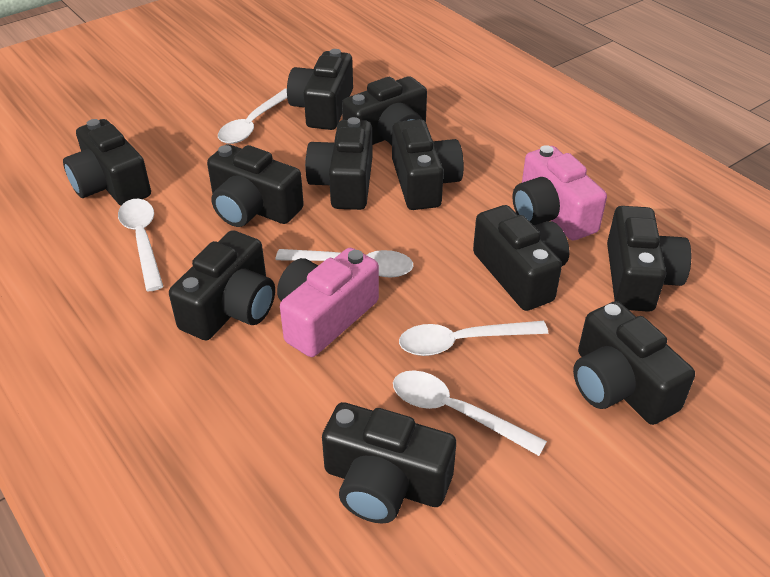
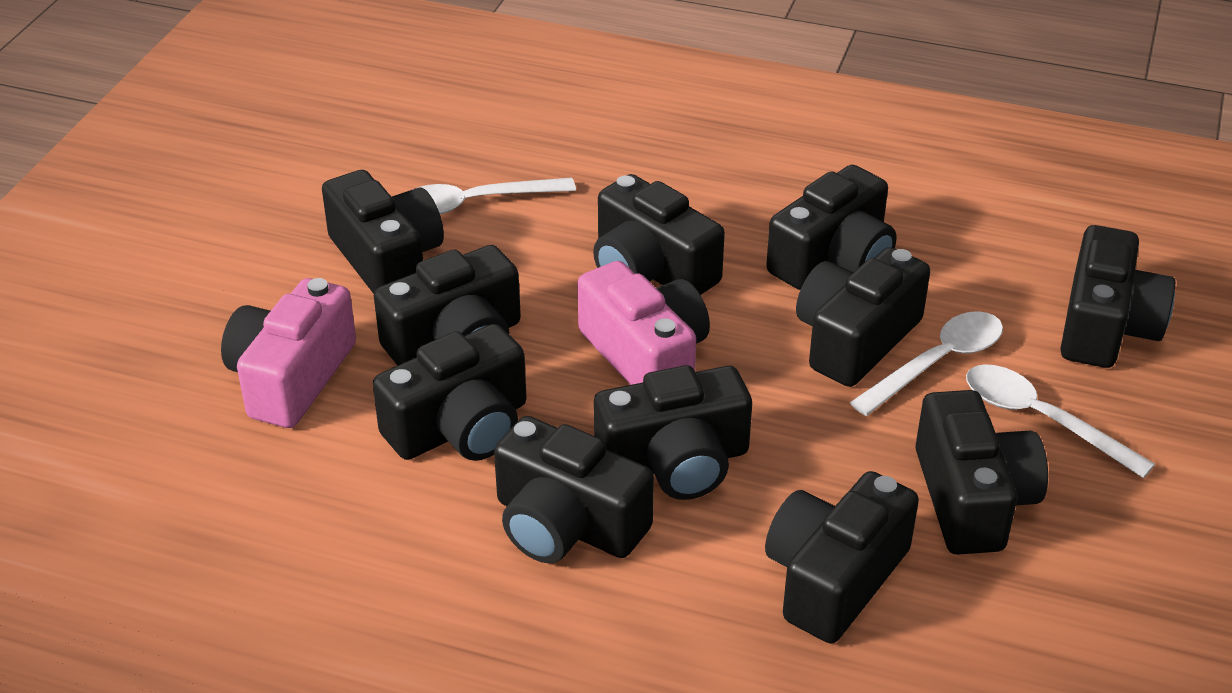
white spoon: 5 -> 3

